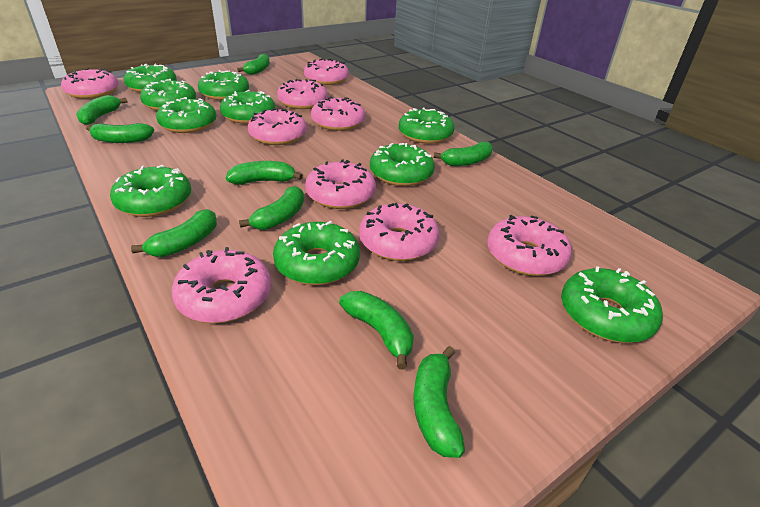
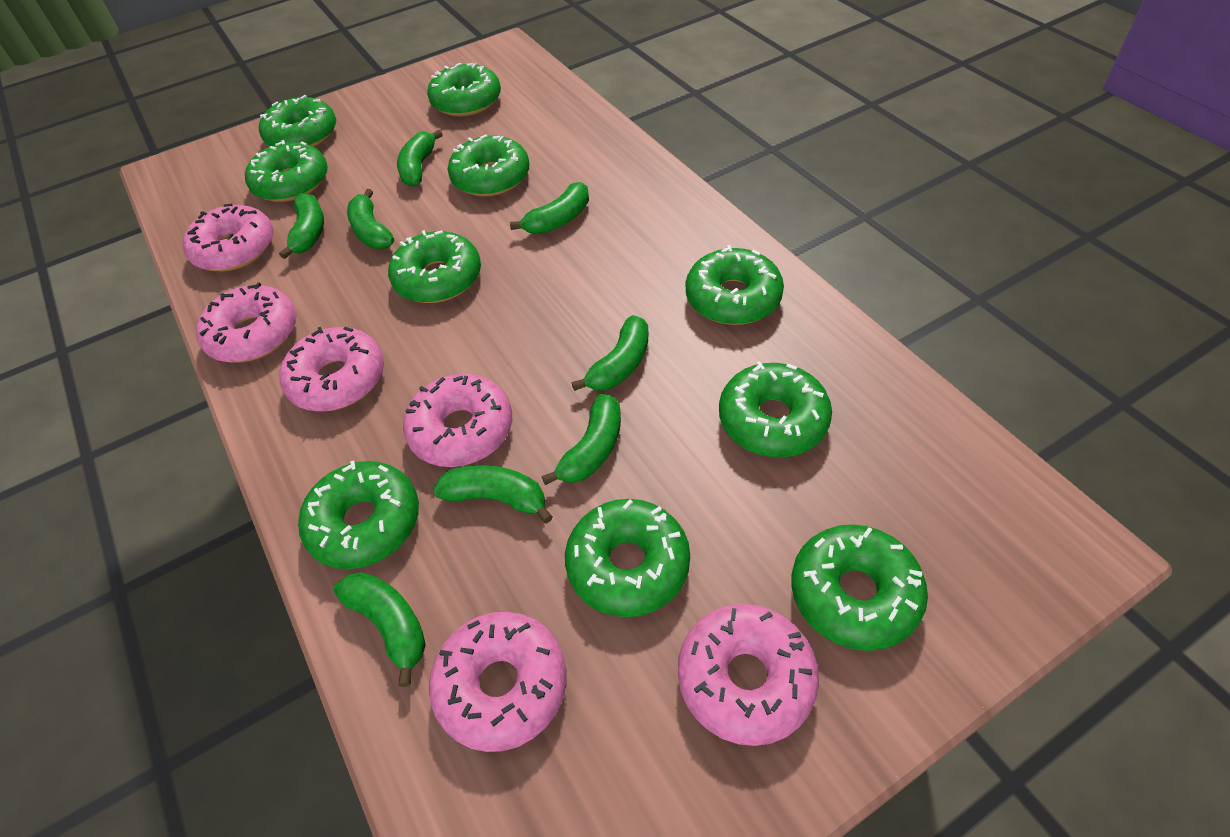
green banana: 9 -> 8
pink donut: 9 -> 6

